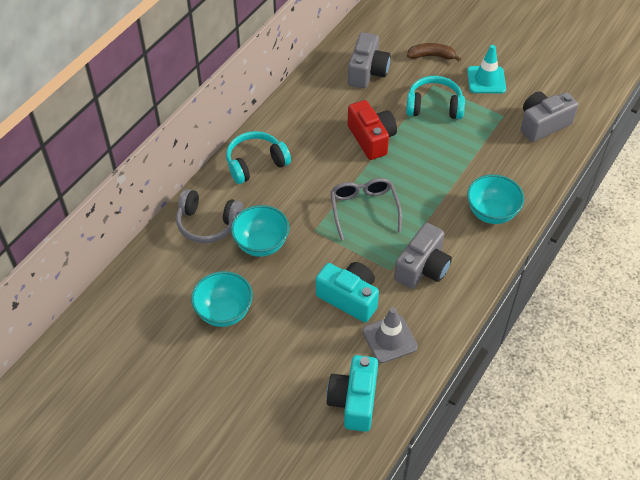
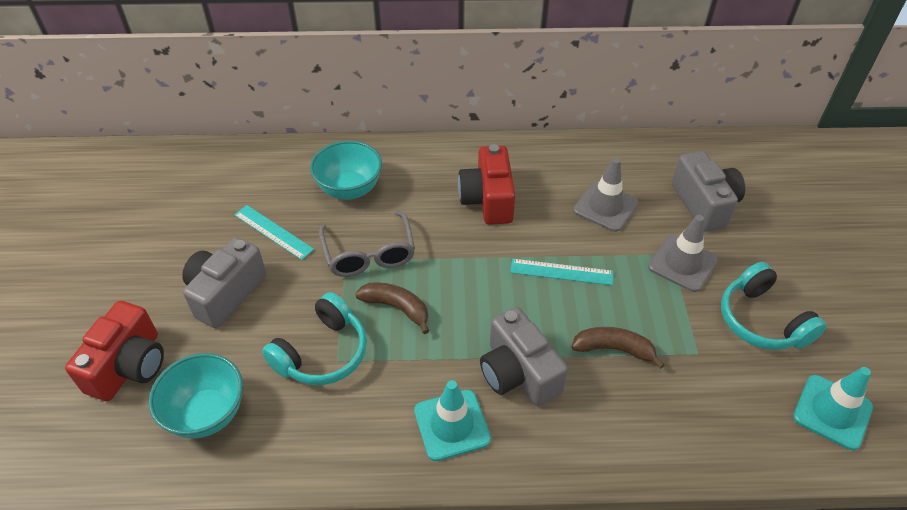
brown banana: 1 -> 2
grey headphones: 1 -> 0
grey traffic cone: 1 -> 2
red camera: 1 -> 2
turquoise bowl: 3 -> 2
turquoise camera: 2 -> 0
turquoise ruler: 0 -> 2
turquoise traffic cone: 1 -> 2

